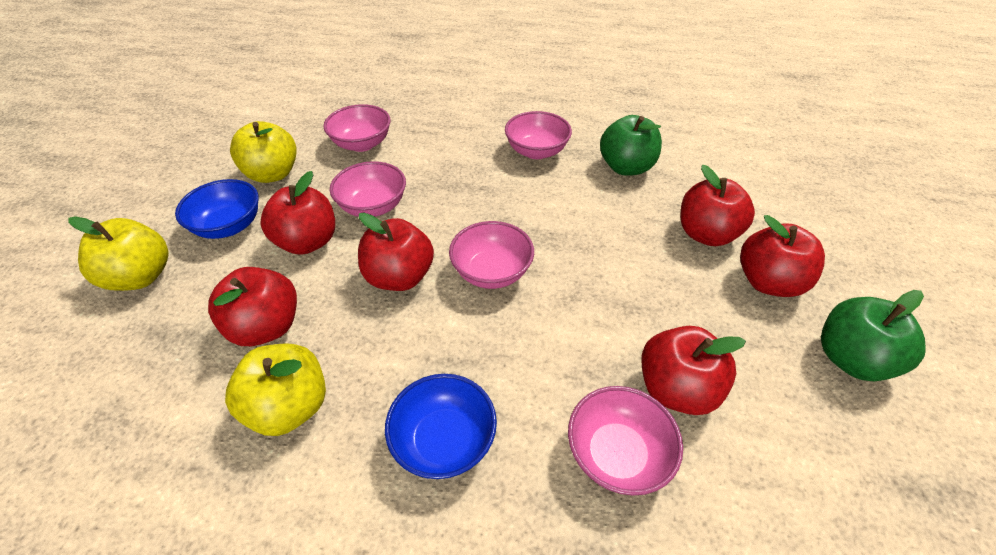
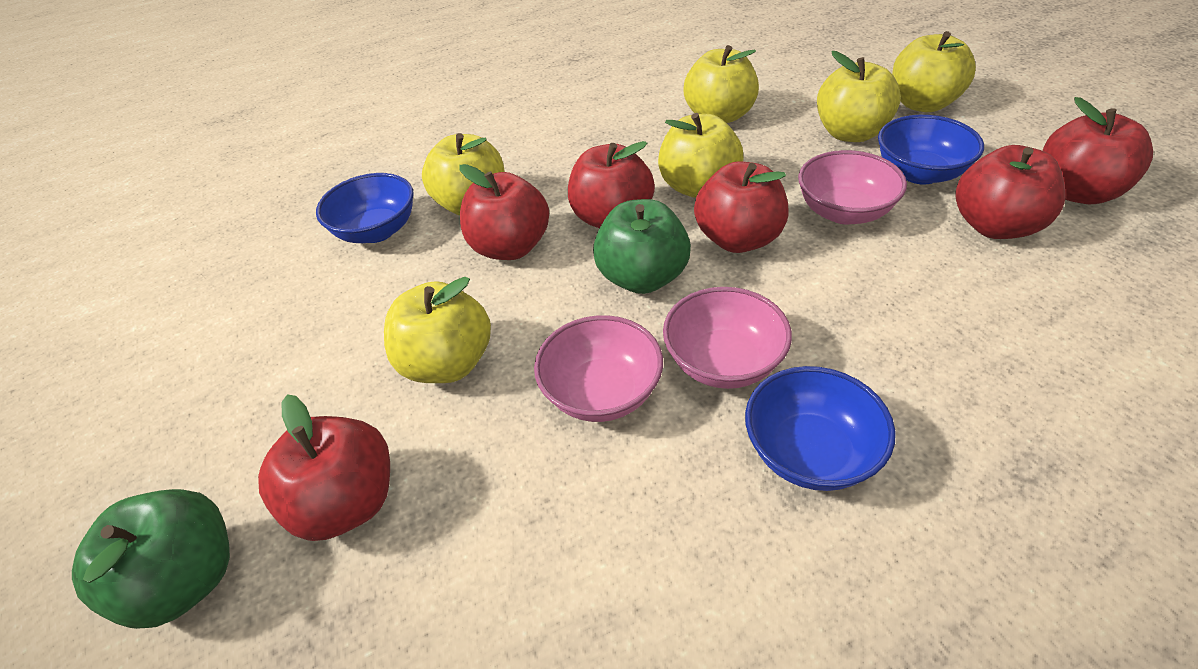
blue bowl: 2 -> 3
pink bowl: 5 -> 3
yellow apple: 3 -> 6

